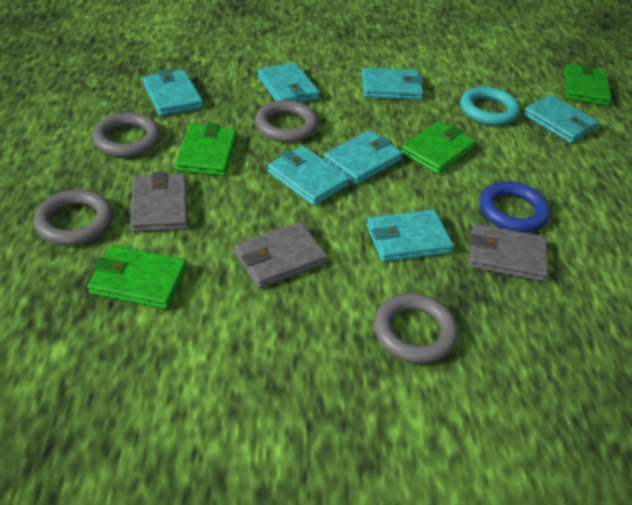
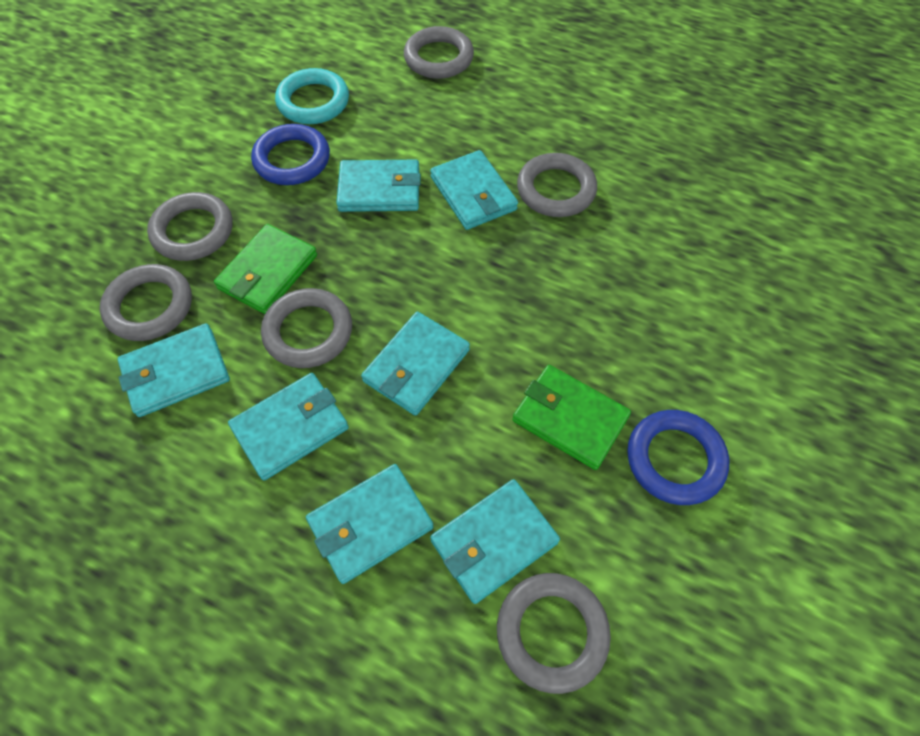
blue ring: 1 -> 2
green wallet: 4 -> 2
grey ring: 4 -> 6
grey wallet: 3 -> 0

